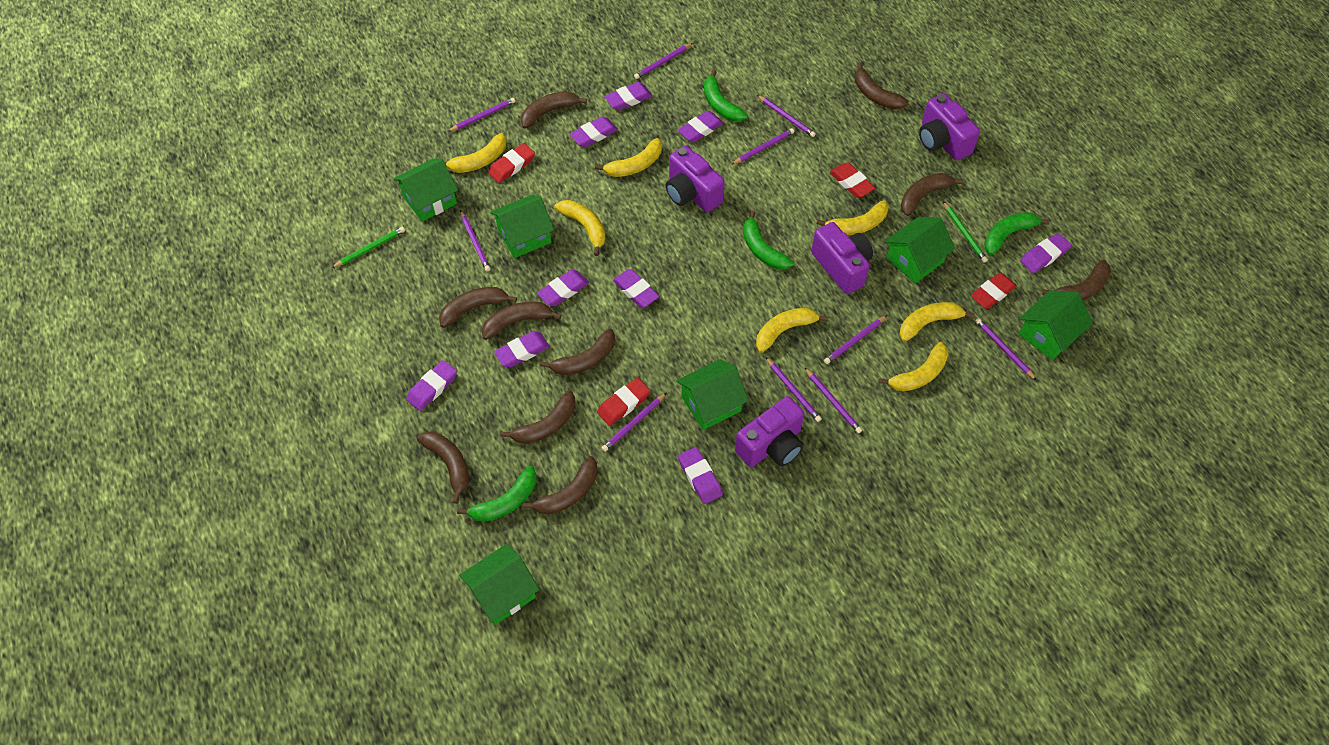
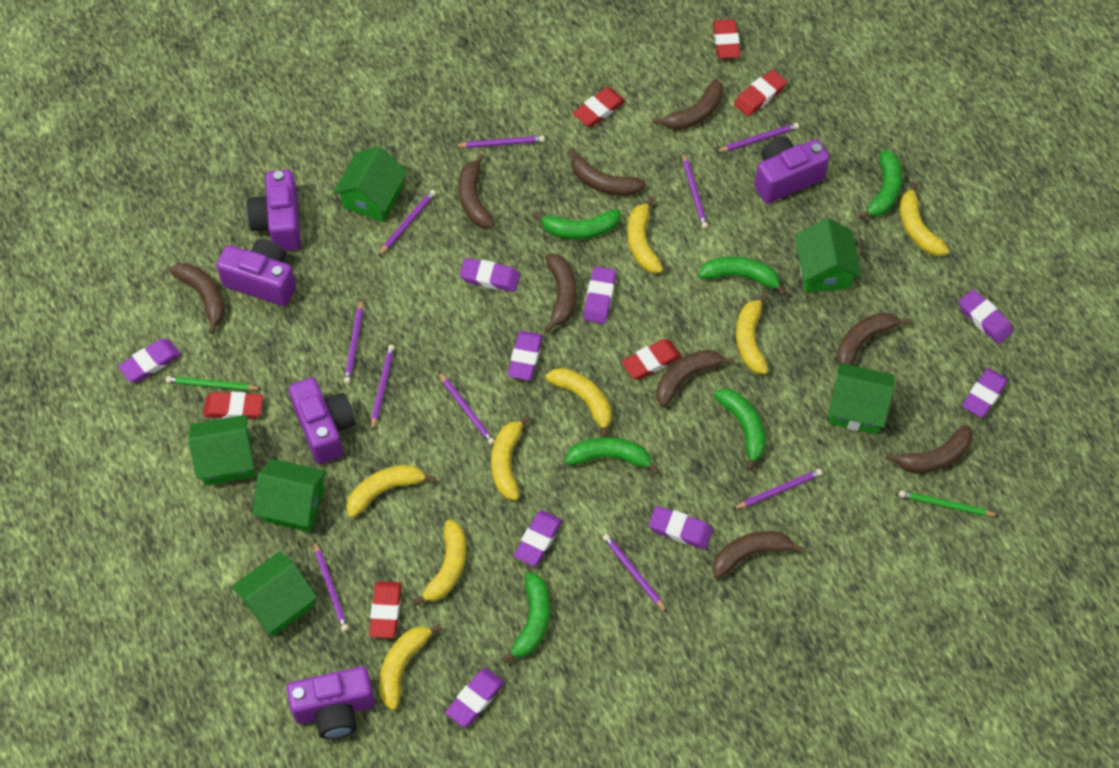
brown banana: 10 -> 9
green banana: 4 -> 6
purple camera: 4 -> 5
red eraser: 4 -> 6
yellow banana: 7 -> 8

